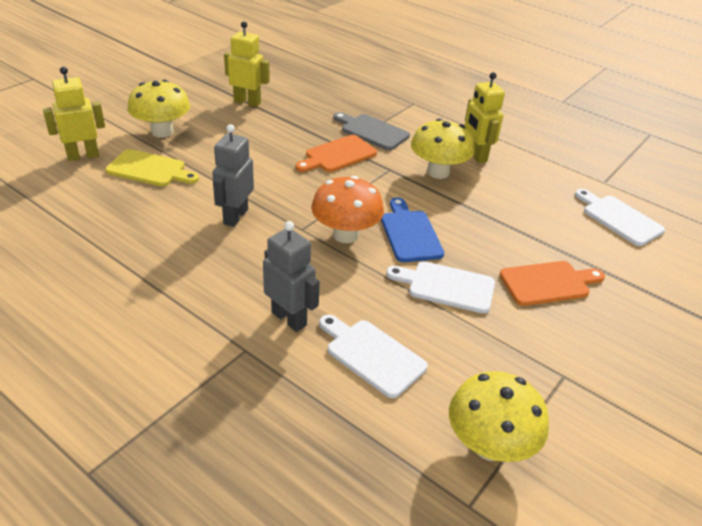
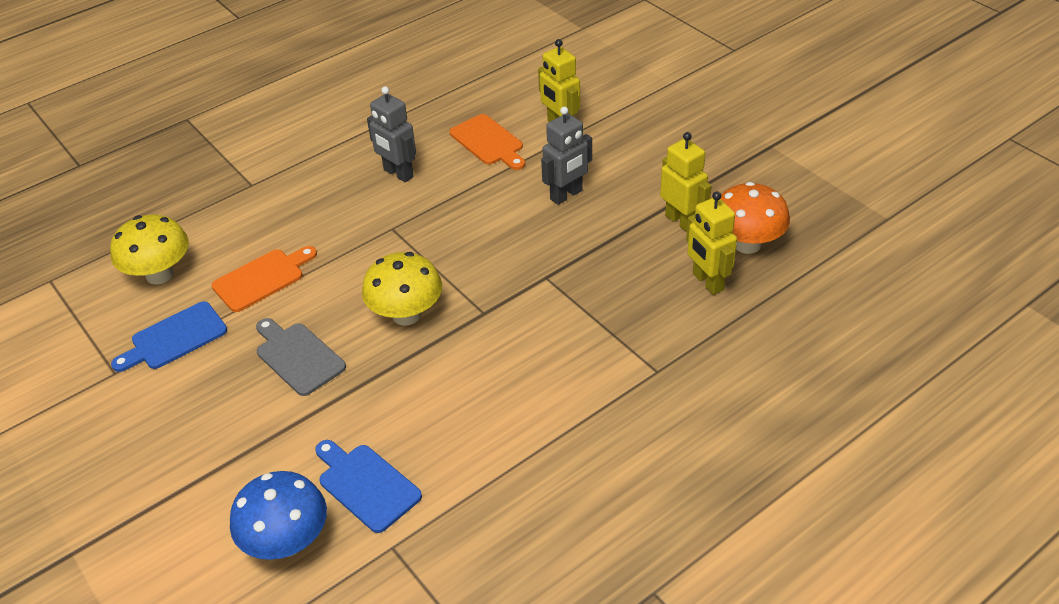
blue cutting board: 1 -> 2
blue mushroom: 0 -> 1
white cutting board: 3 -> 0
yellow cutting board: 1 -> 0
yellow mushroom: 3 -> 2

